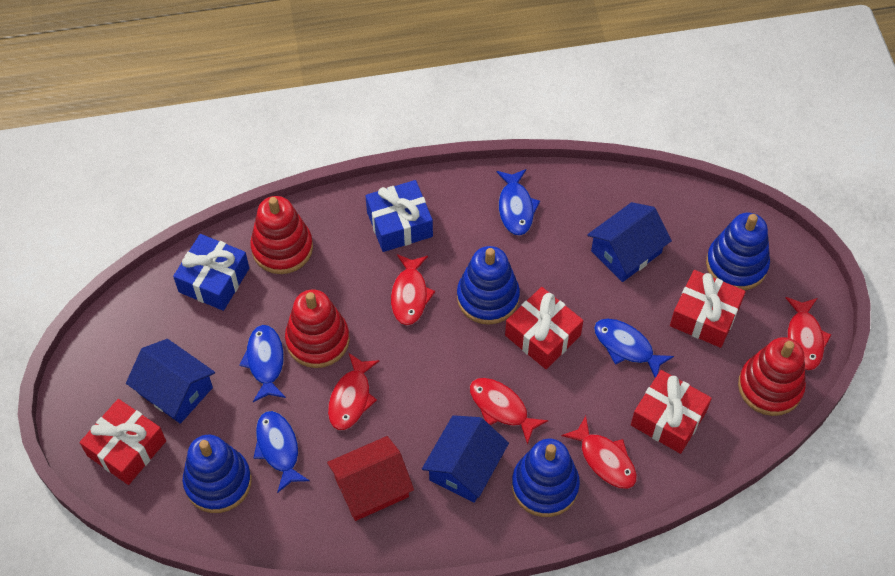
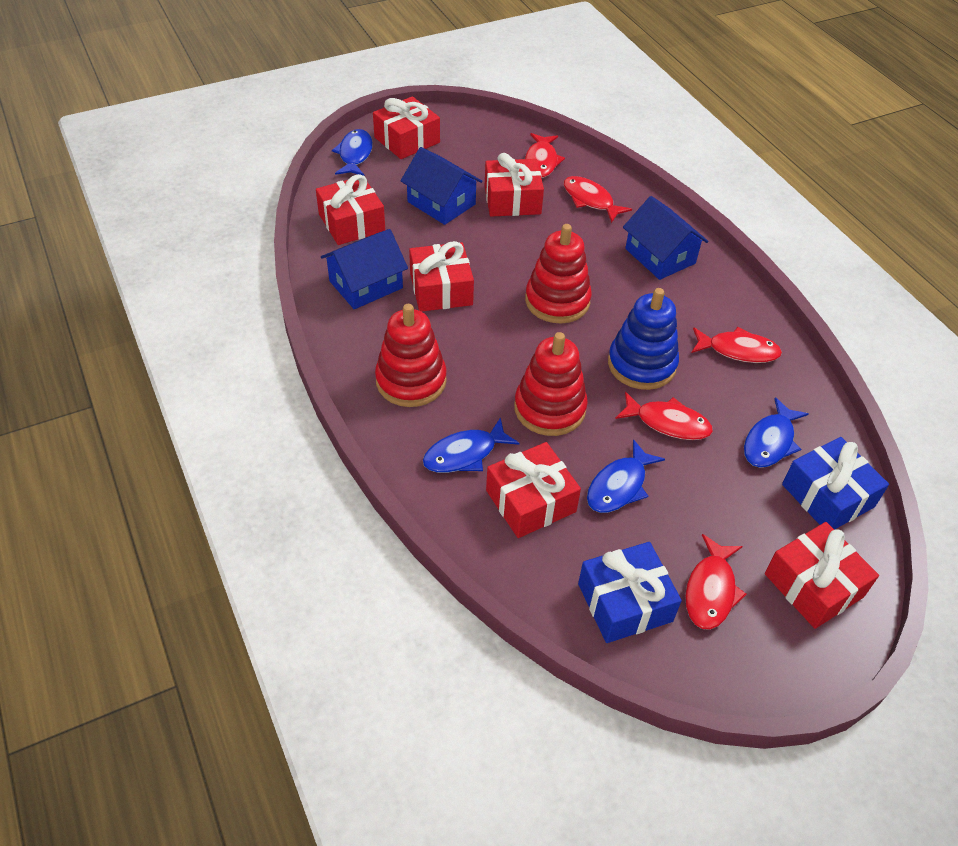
blue stacking toy: 4 -> 1
red gift: 4 -> 6
red house: 1 -> 0

